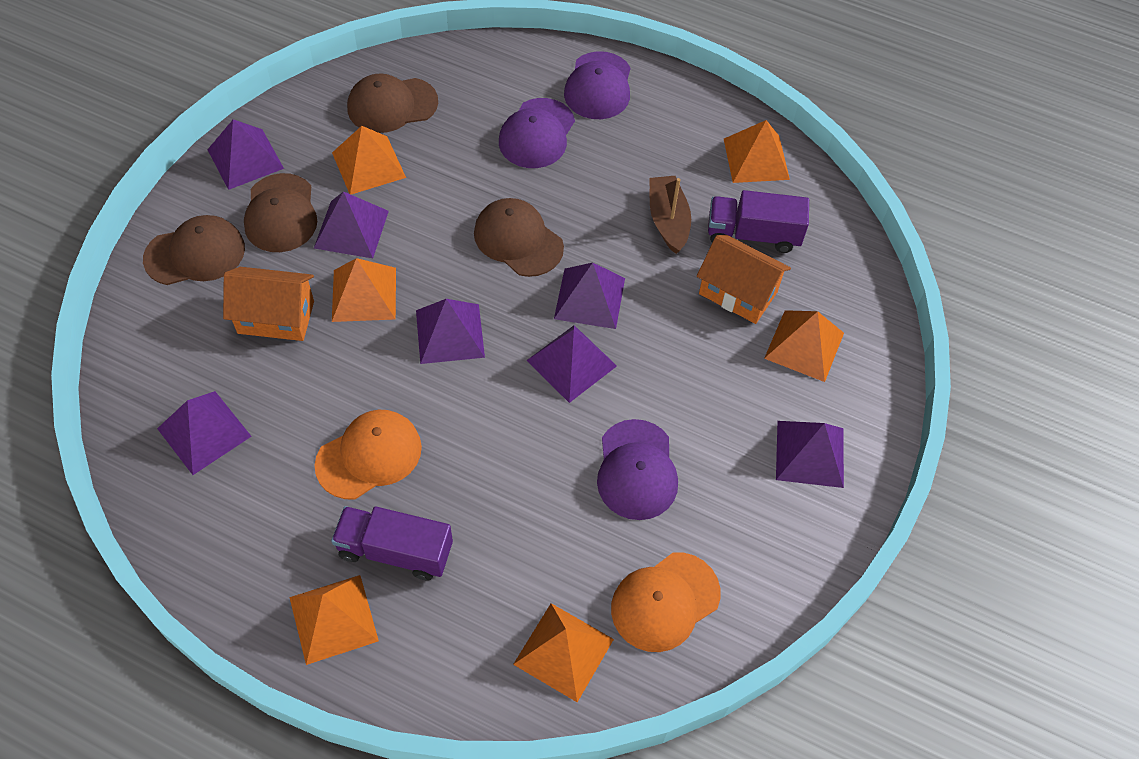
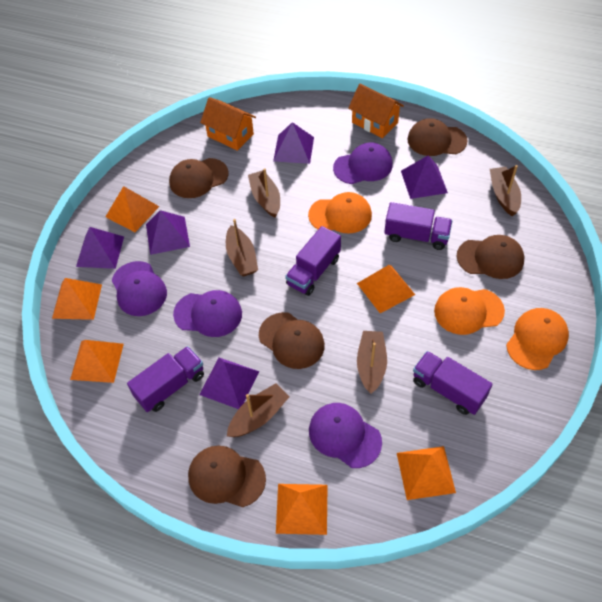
brown boat: 1 -> 5
brown cap: 4 -> 5
orange cap: 2 -> 3
purple cap: 3 -> 4
purple pyramid: 7 -> 5
purple truck: 2 -> 4

